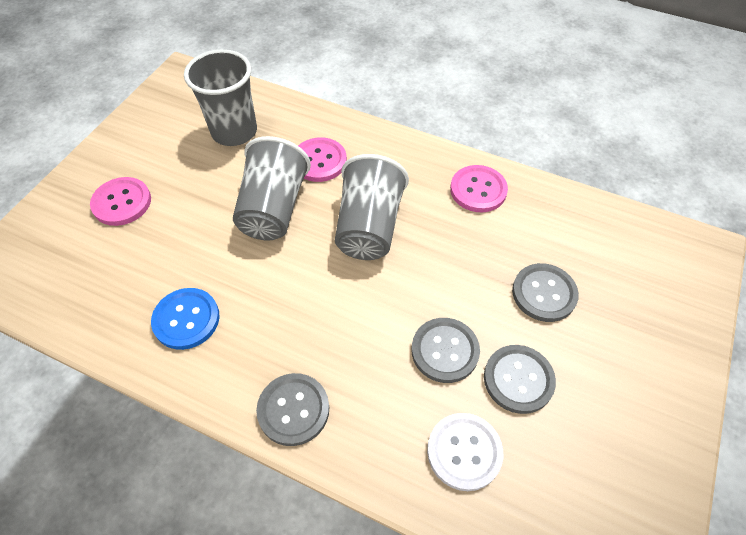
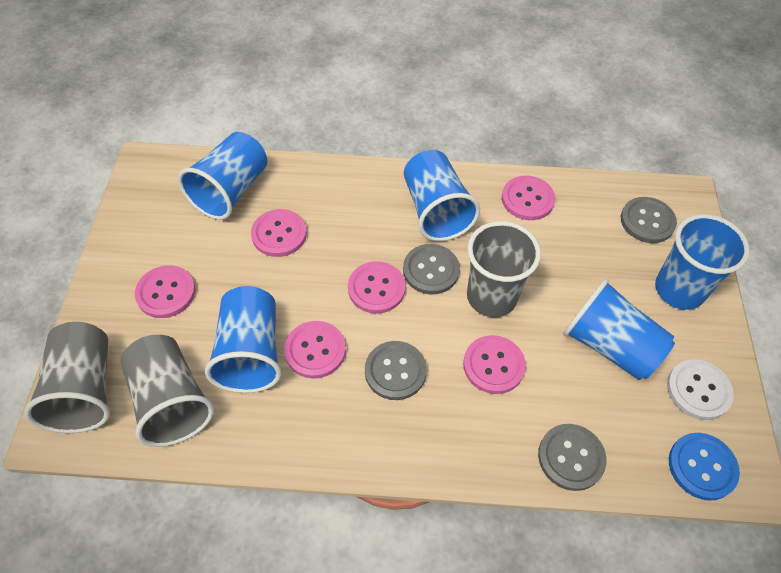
blue cup: 0 -> 5
pink button: 3 -> 6

